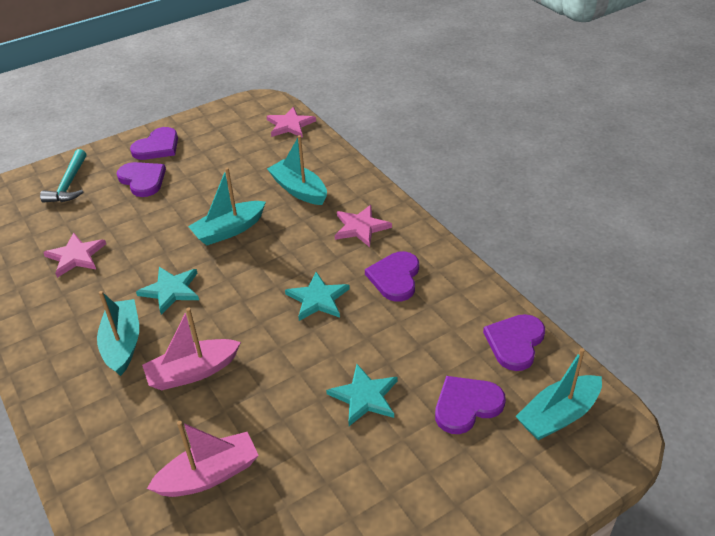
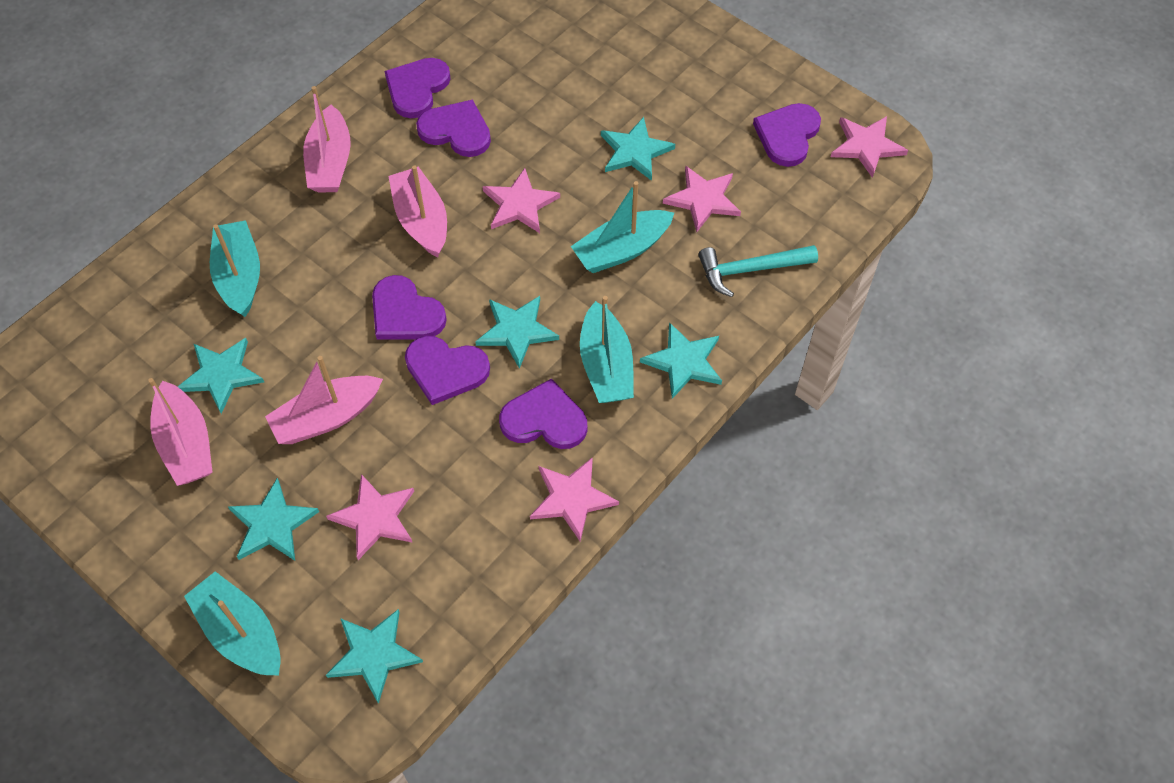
pink boat: 2 -> 4
pink star: 3 -> 5
purple heart: 5 -> 6
turquoise star: 3 -> 6

